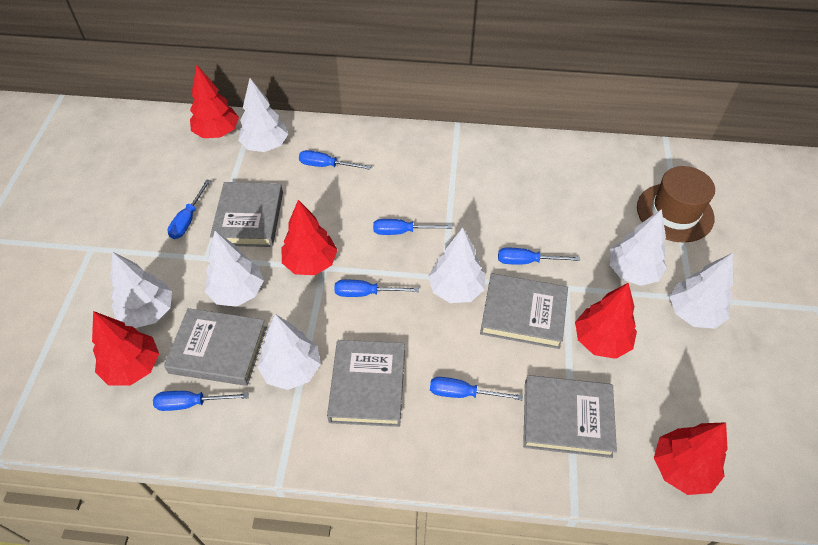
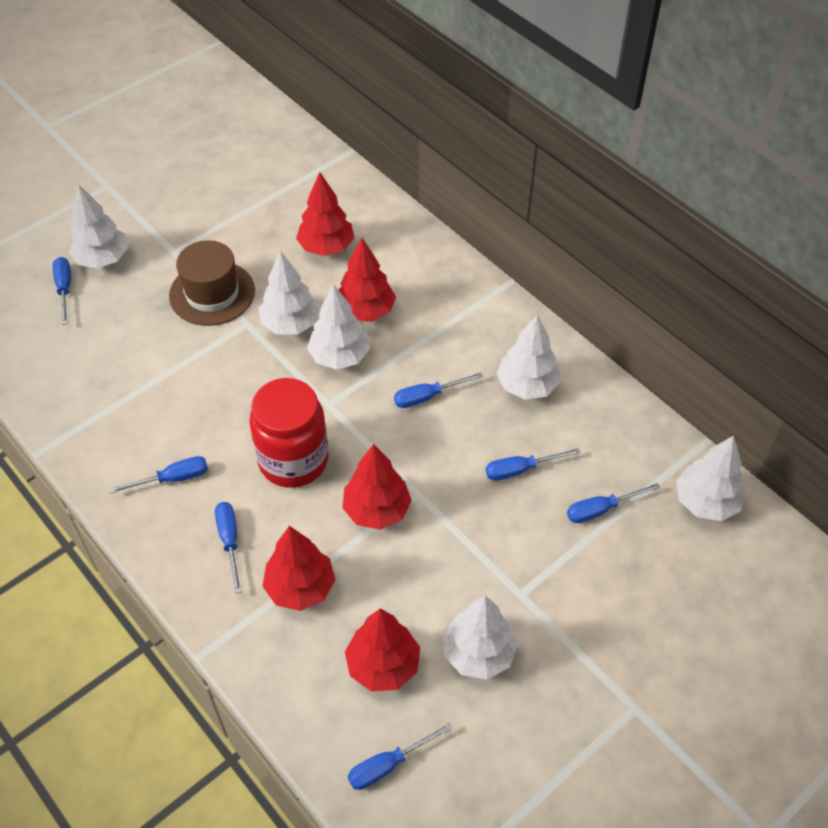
grey book: 5 -> 0
red jar: 0 -> 1
white tree: 7 -> 6

